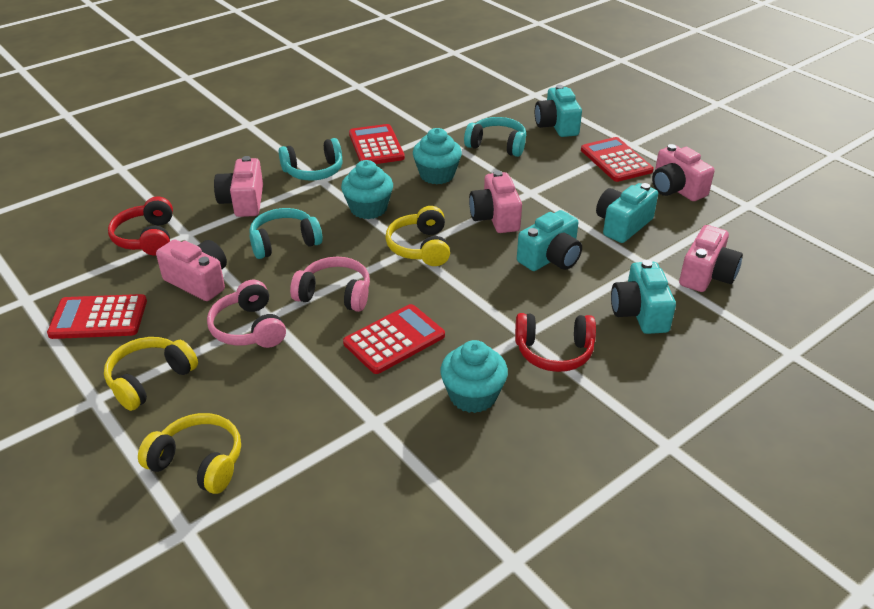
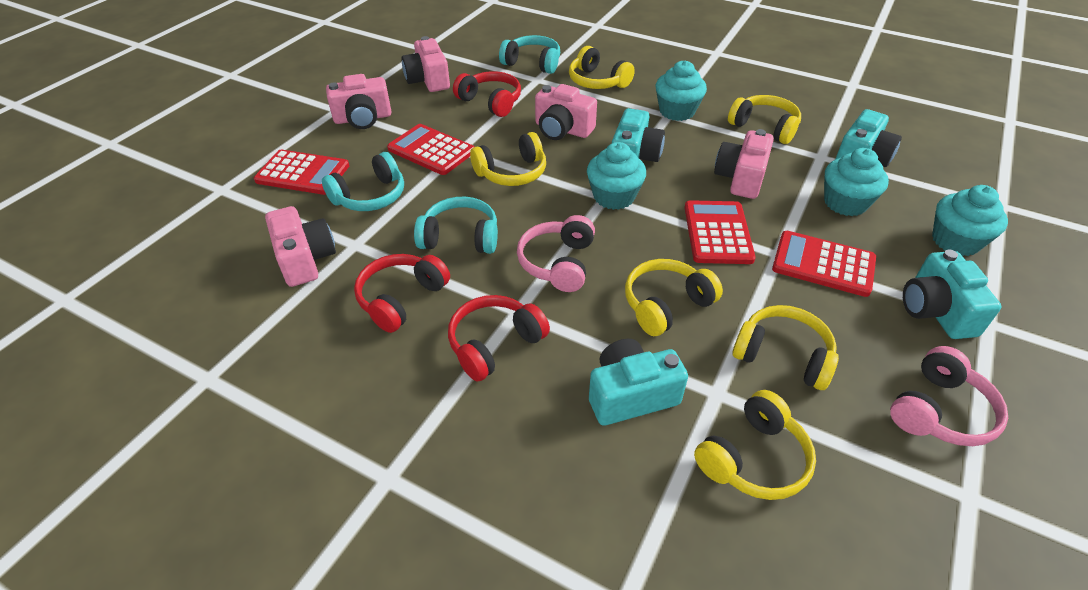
red headphones: 2 -> 3
turquoise cupcake: 3 -> 4
yellow headphones: 3 -> 6

